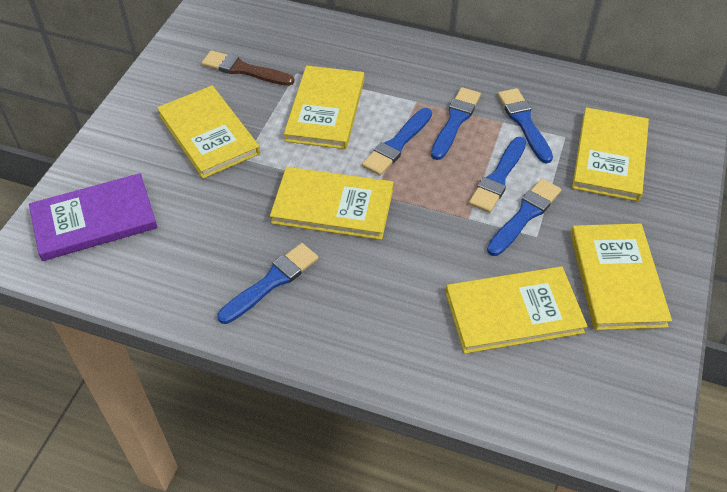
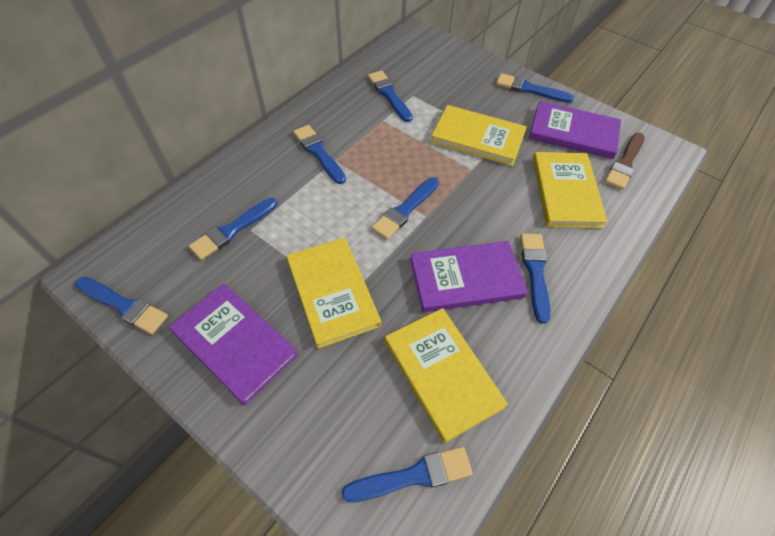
blue brush: 6 -> 8
purple book: 1 -> 3
yellow book: 6 -> 4

